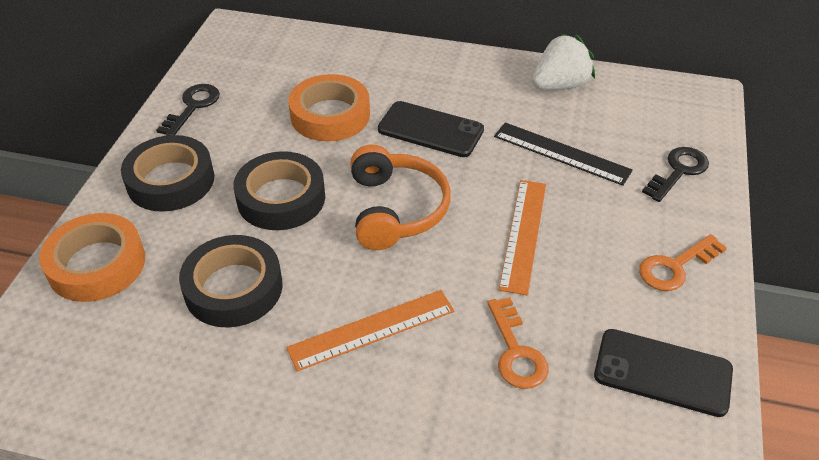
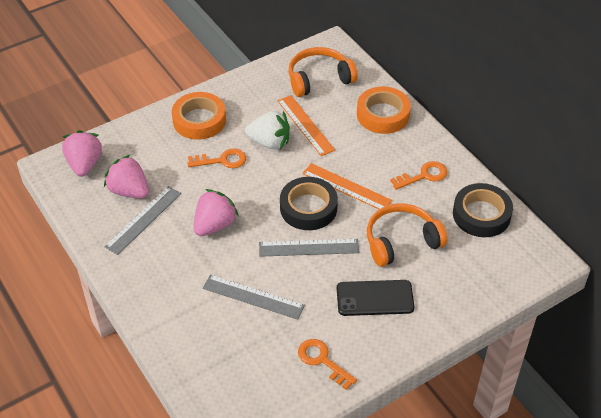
black key: 2 -> 0
black phone: 2 -> 1
black ruler: 1 -> 0
black tape: 3 -> 2
grey ruler: 0 -> 3
orange headphones: 1 -> 2
orange key: 2 -> 3
pink strawberry: 0 -> 3

